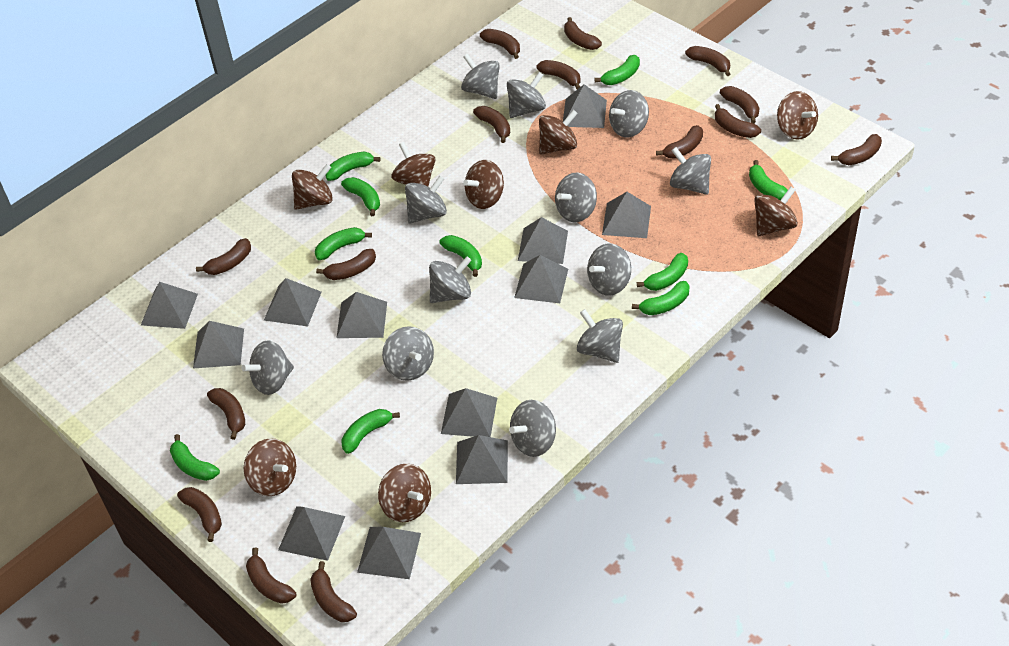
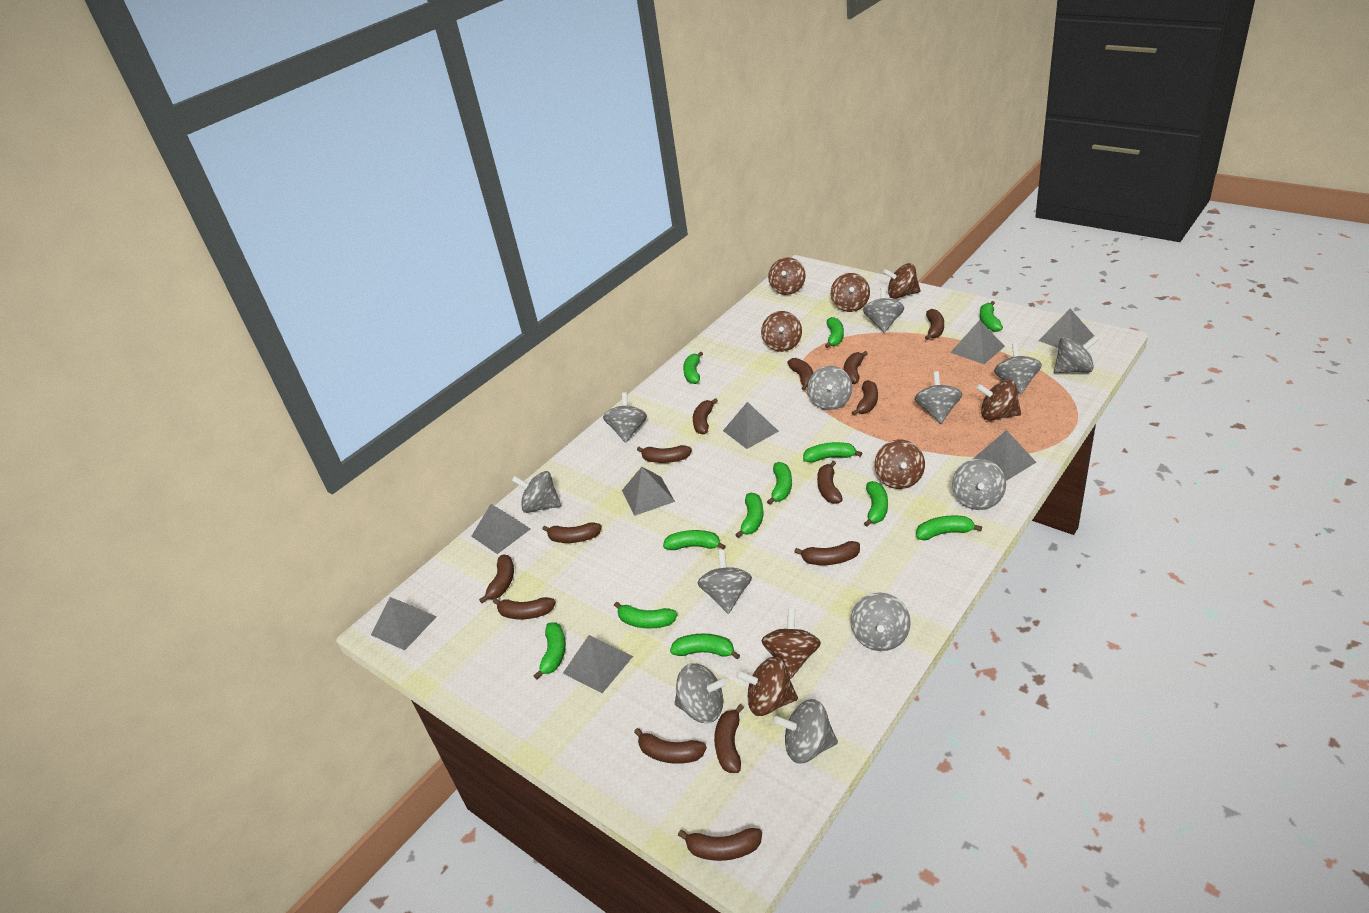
brown banana: 15 -> 14
green banana: 10 -> 12
grey pyramid: 12 -> 8

